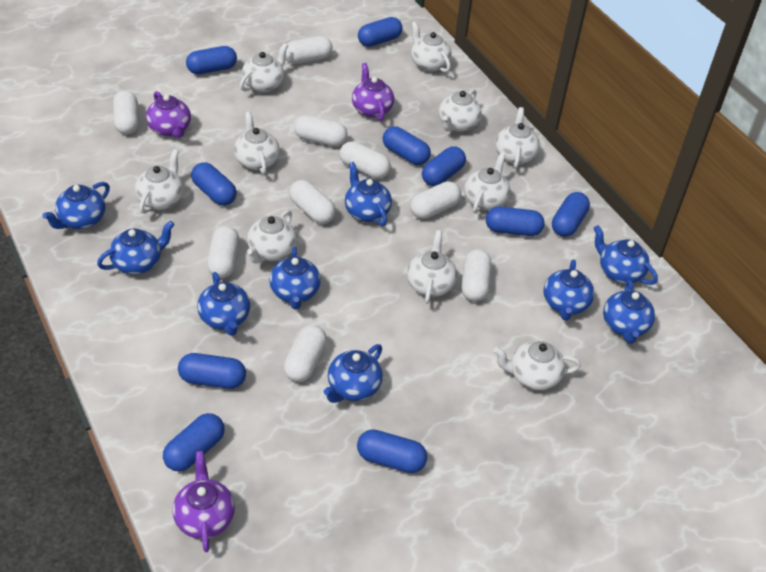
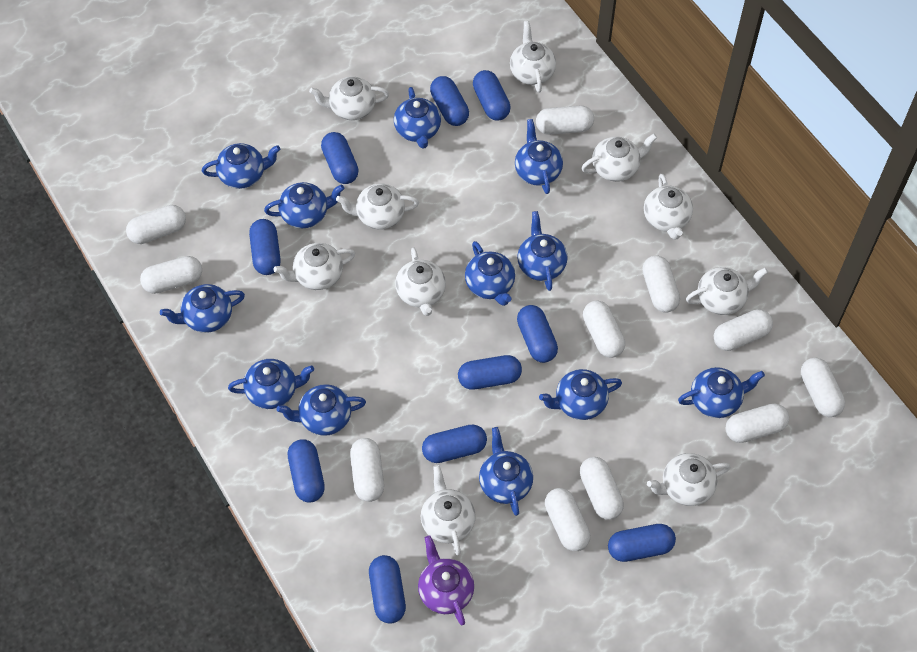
blue teapot: 9 -> 12
purple teapot: 3 -> 1
white capsule: 9 -> 11

